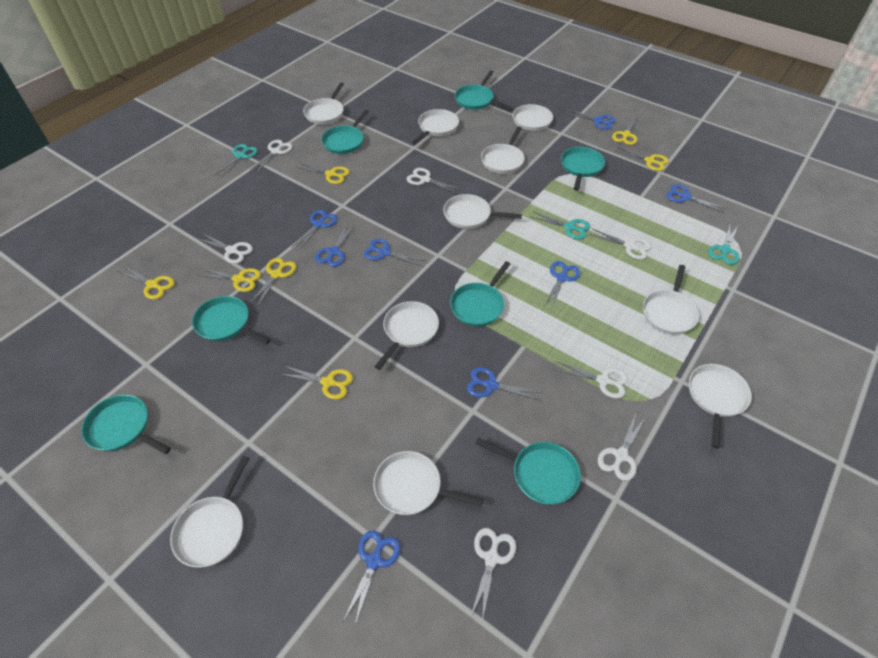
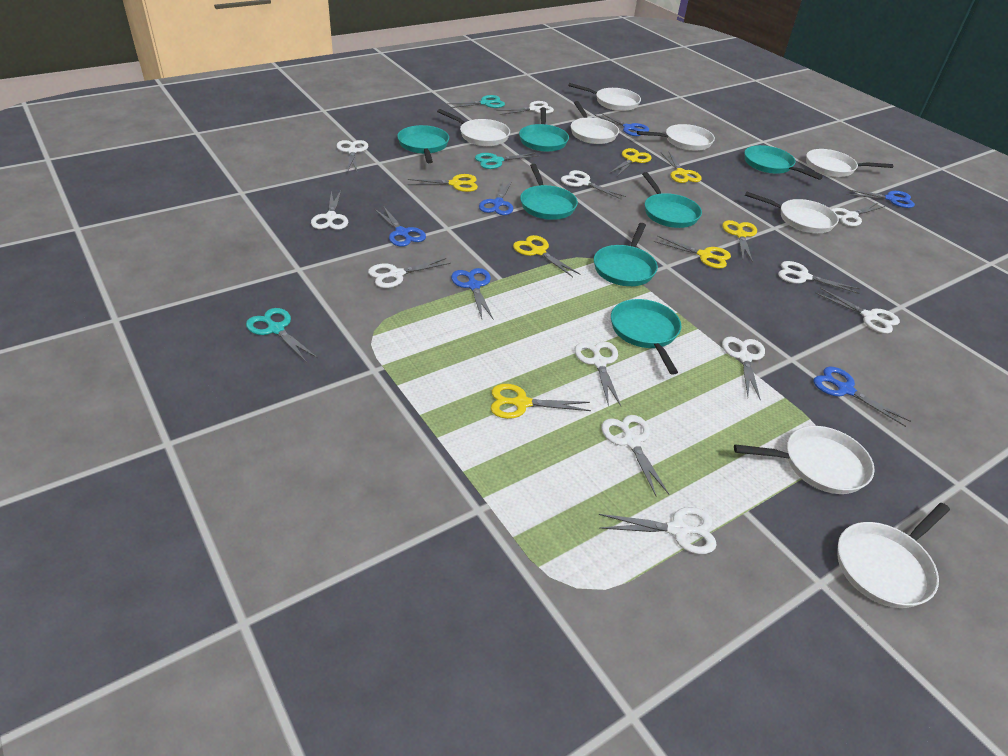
blue scissors: 8 -> 6
white pan: 10 -> 8
white scissors: 7 -> 12

